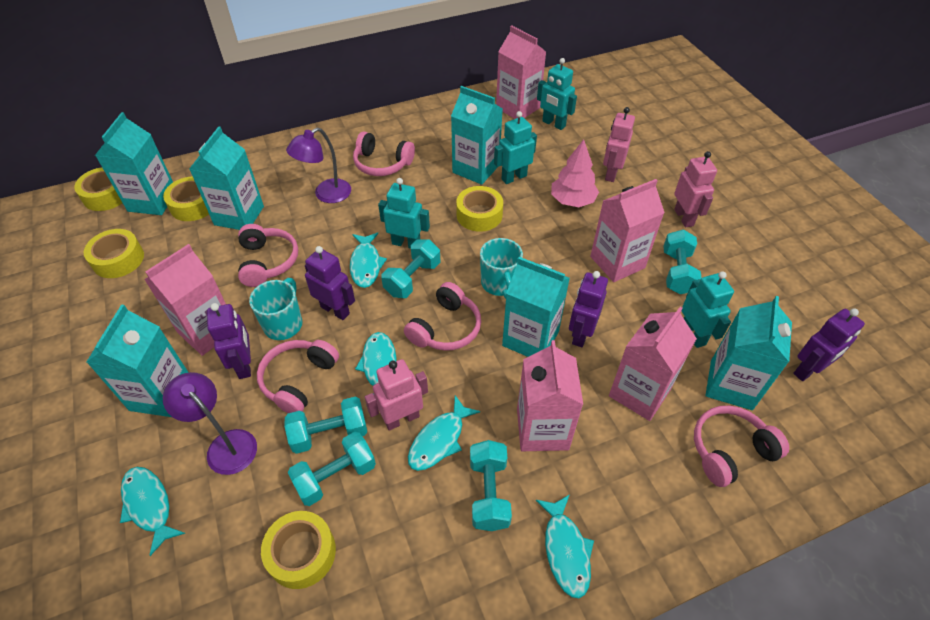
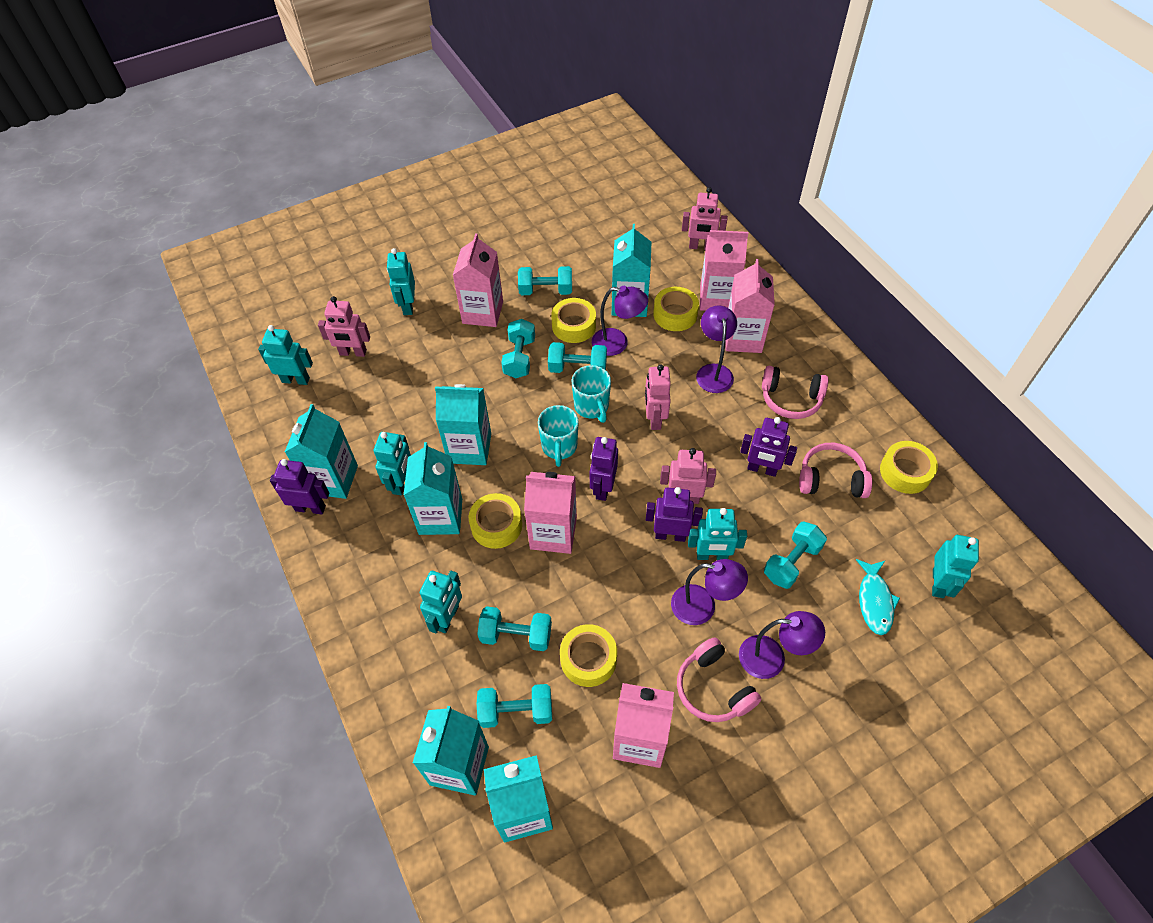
pink headphones: 5 -> 3
pink robot: 3 -> 4
pink tree: 1 -> 0
purple lamp: 2 -> 4
turquoise dumbbell: 5 -> 6
turquoise fish: 5 -> 1
turquoise robot: 4 -> 6

